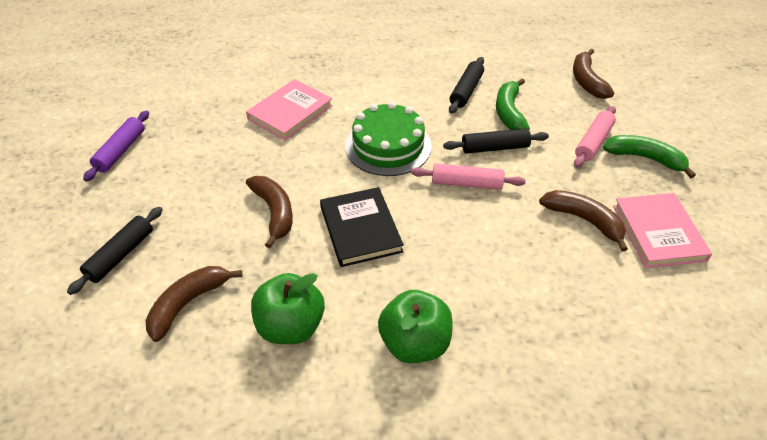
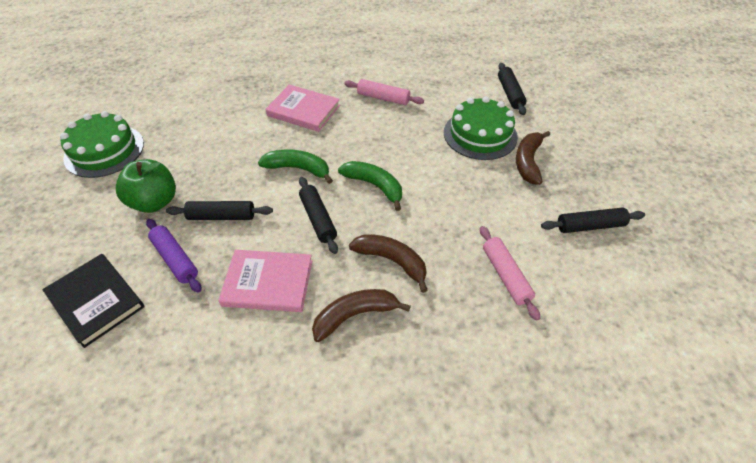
black rolling pin: 3 -> 4
brown banana: 4 -> 3
green apple: 2 -> 1
green cake: 1 -> 2

